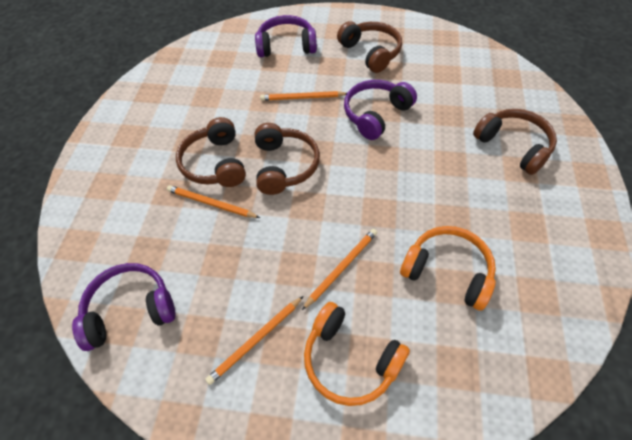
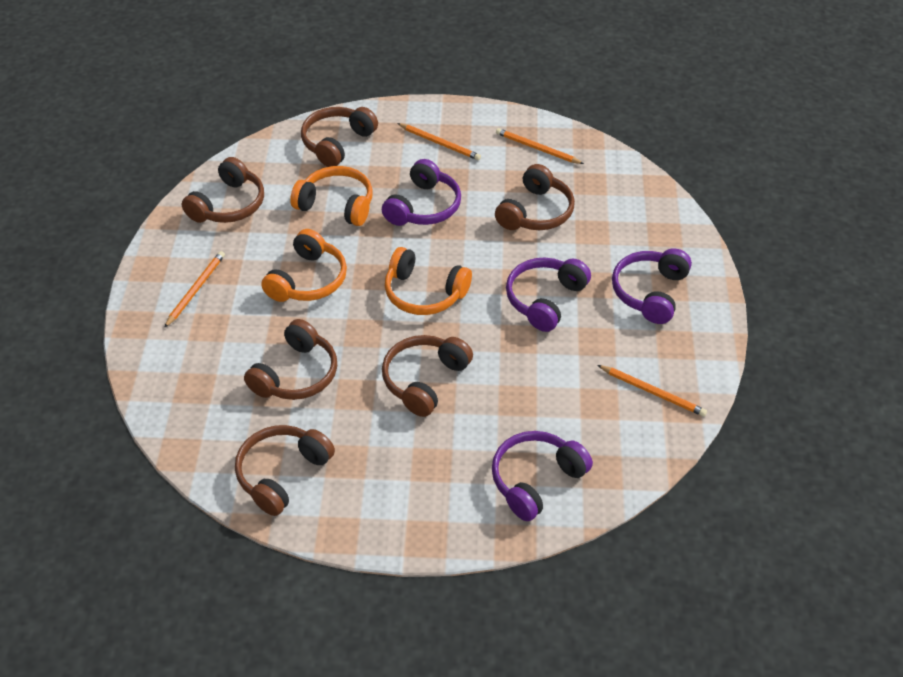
brown headphones: 4 -> 6
orange headphones: 2 -> 3
purple headphones: 3 -> 4

